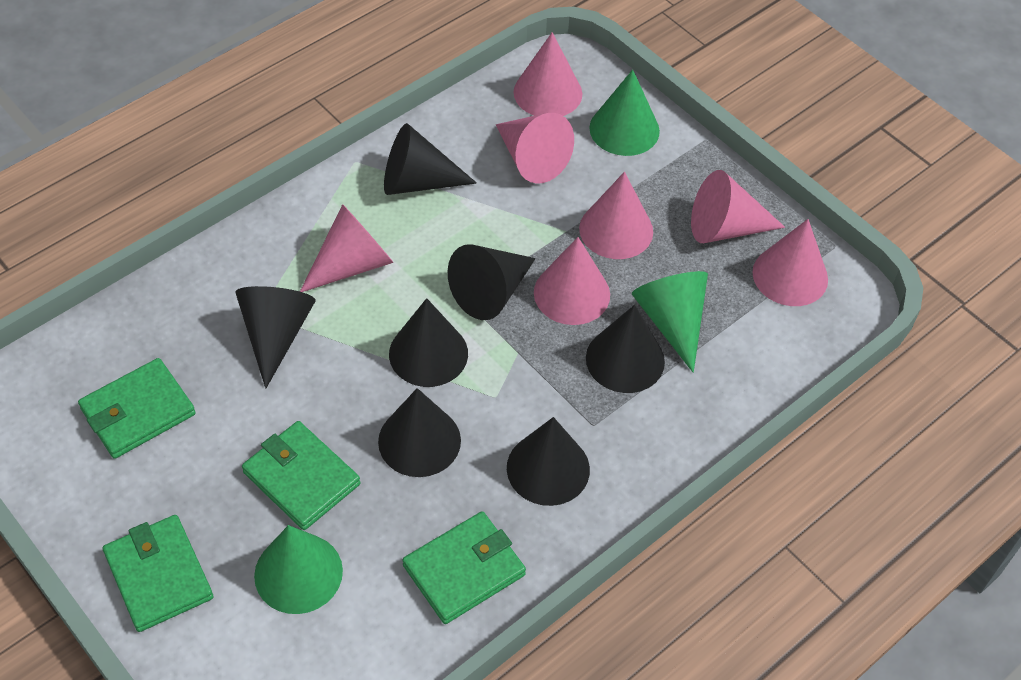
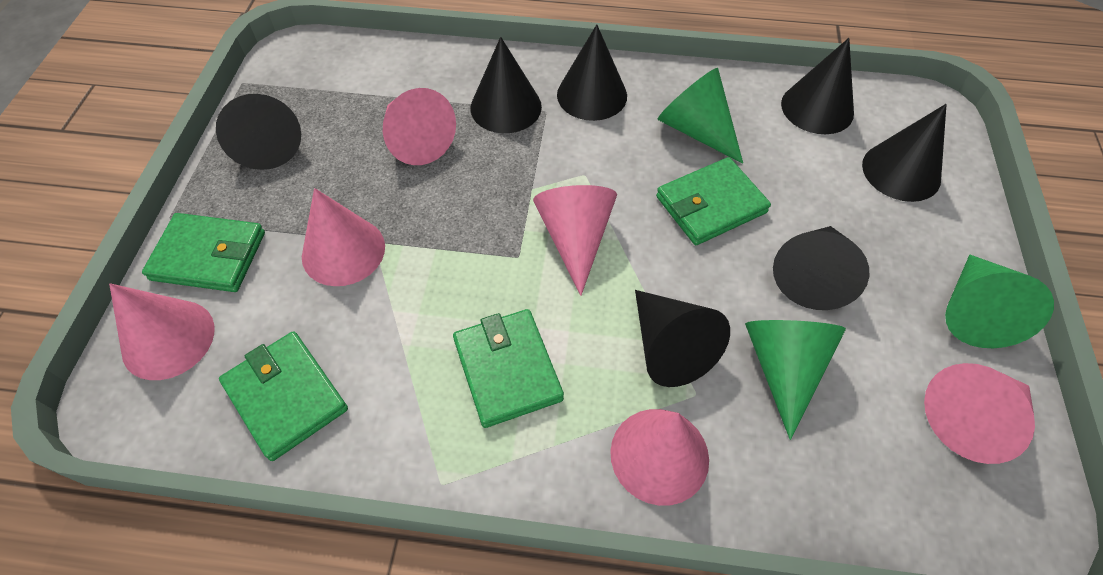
pink cone: 7 -> 6

